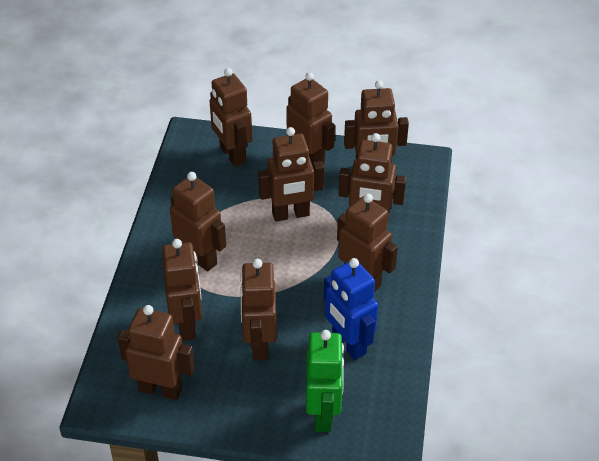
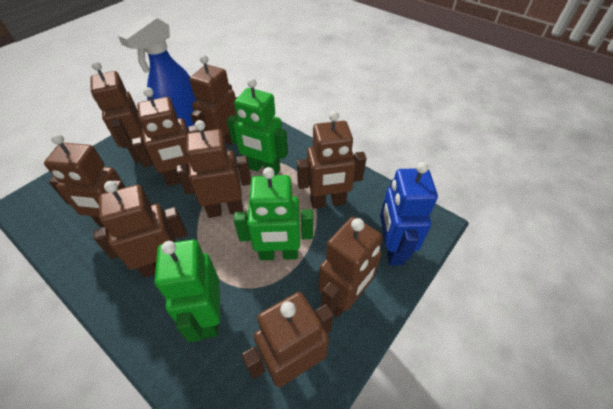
blue spray bottle: 0 -> 1
brown robot: 10 -> 9
green robot: 1 -> 3

